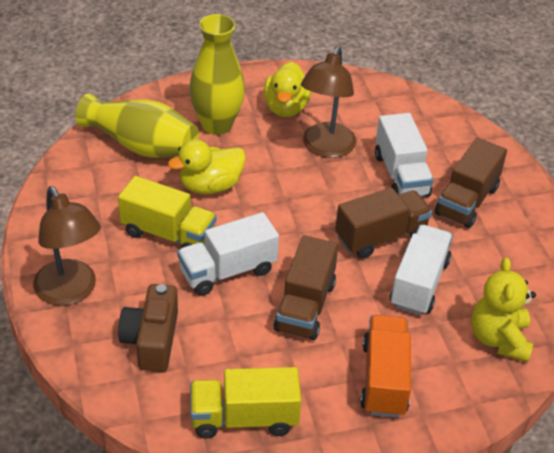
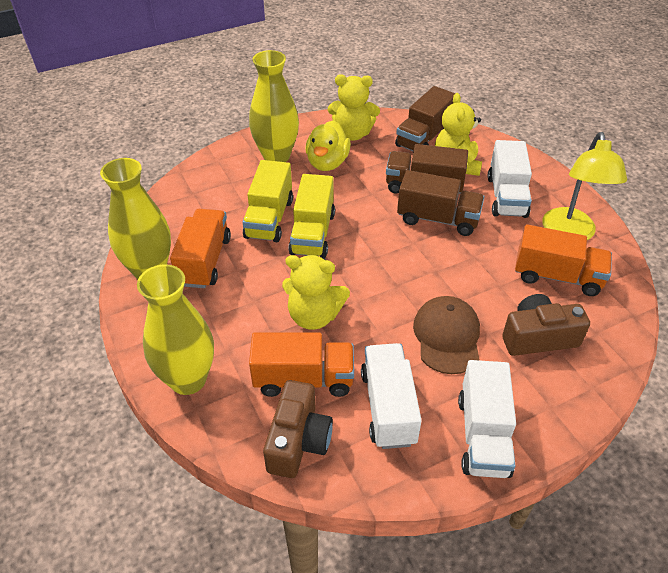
brown camera: 1 -> 2
brown cap: 0 -> 1
brown lamp: 2 -> 0
orange truck: 1 -> 3
yellow duck: 2 -> 1
yellow lamp: 0 -> 1
yellow teddy bear: 1 -> 3
yellow vase: 2 -> 3

